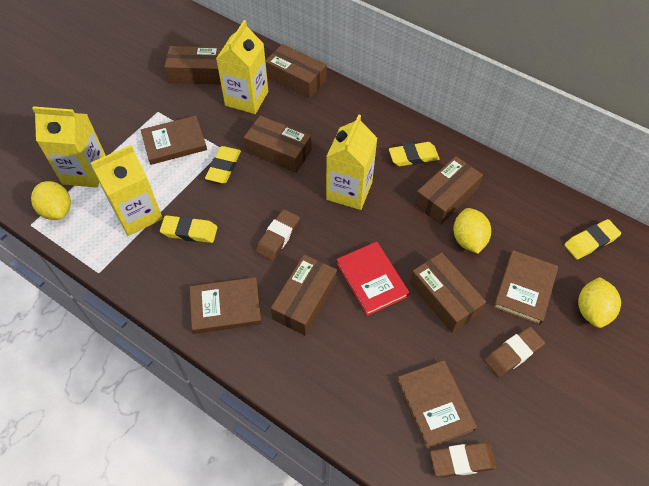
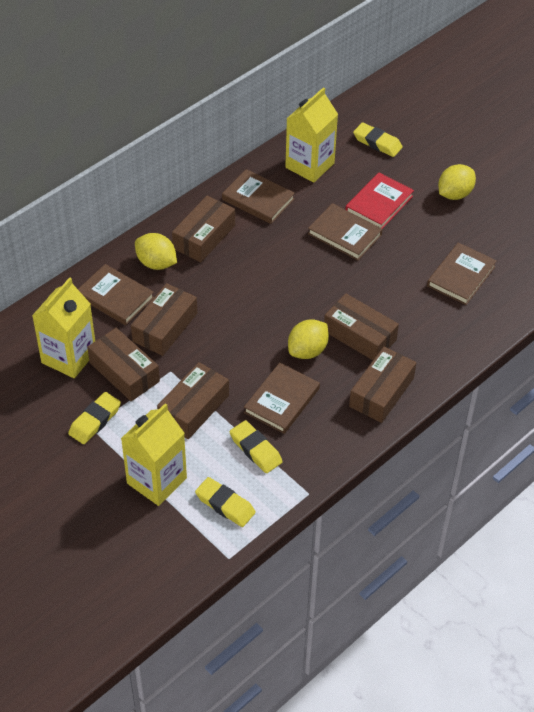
brown book: 4 -> 5
brown eraser: 3 -> 0
yellow carton: 4 -> 3

